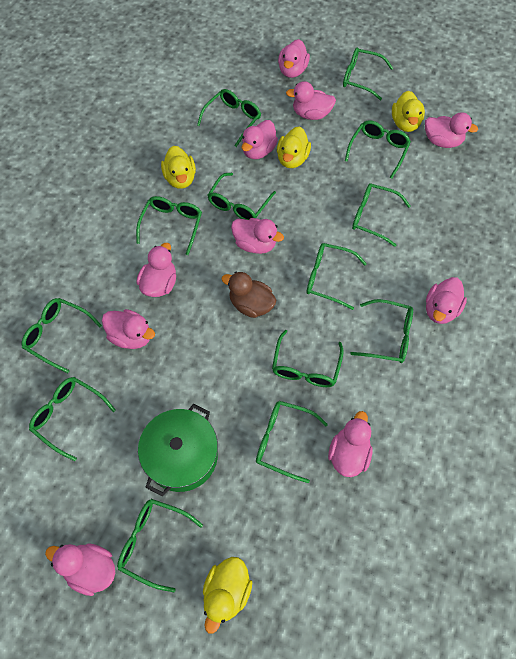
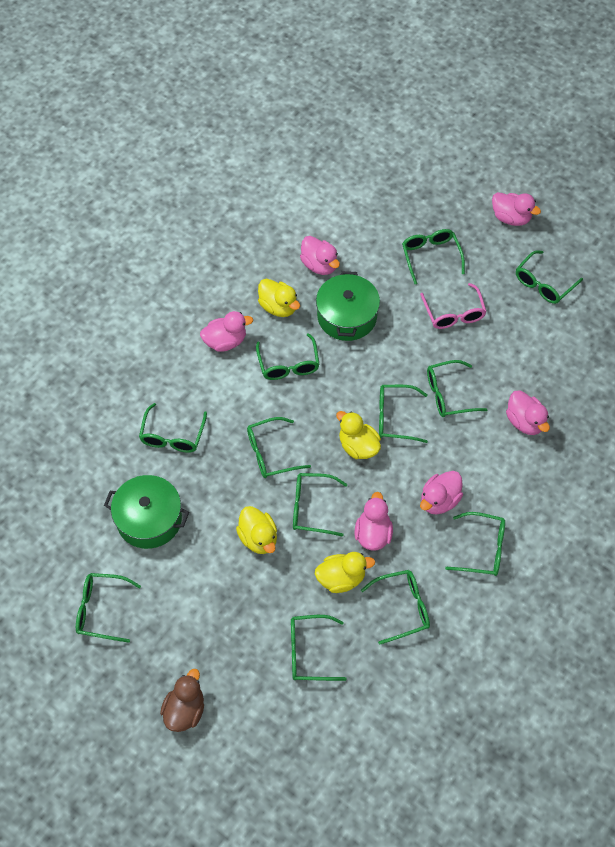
green glasses: 13 -> 12
green pot: 1 -> 2
pink duck: 10 -> 6
pink glasses: 0 -> 1

